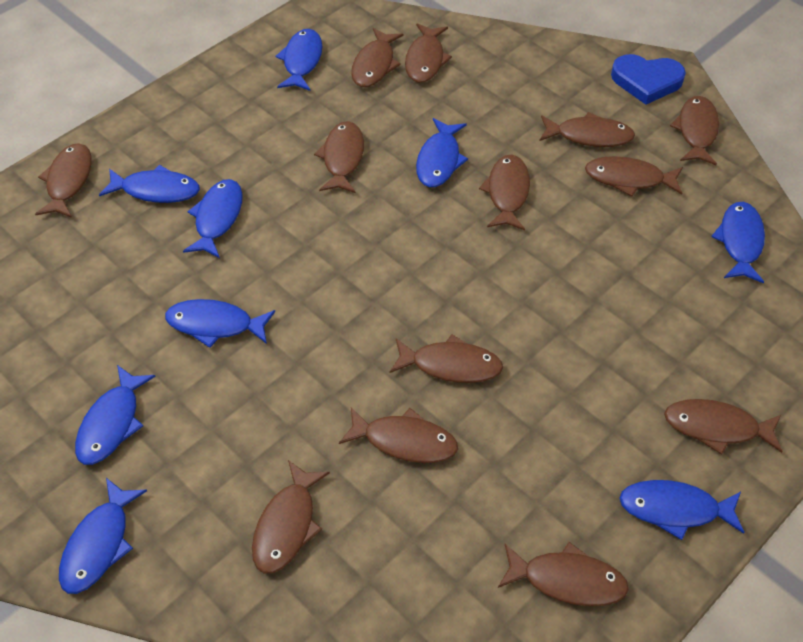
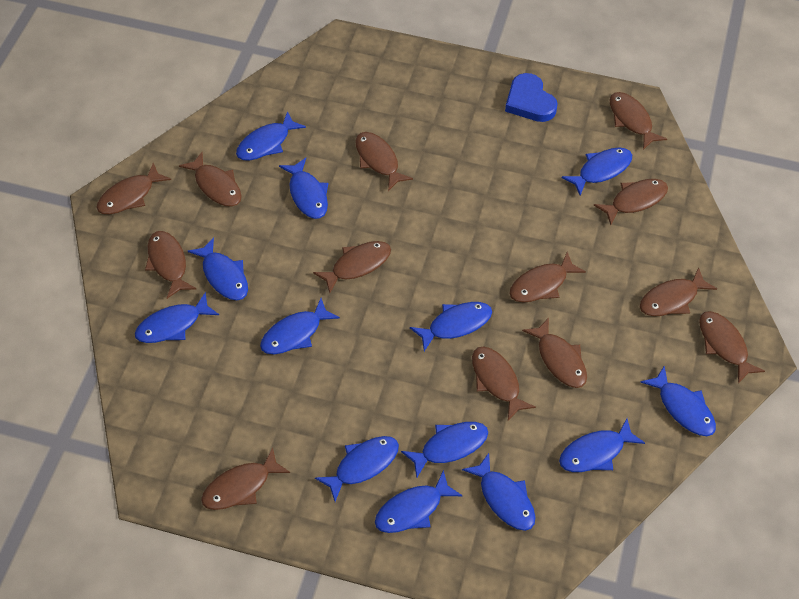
blue fish: 9 -> 13

